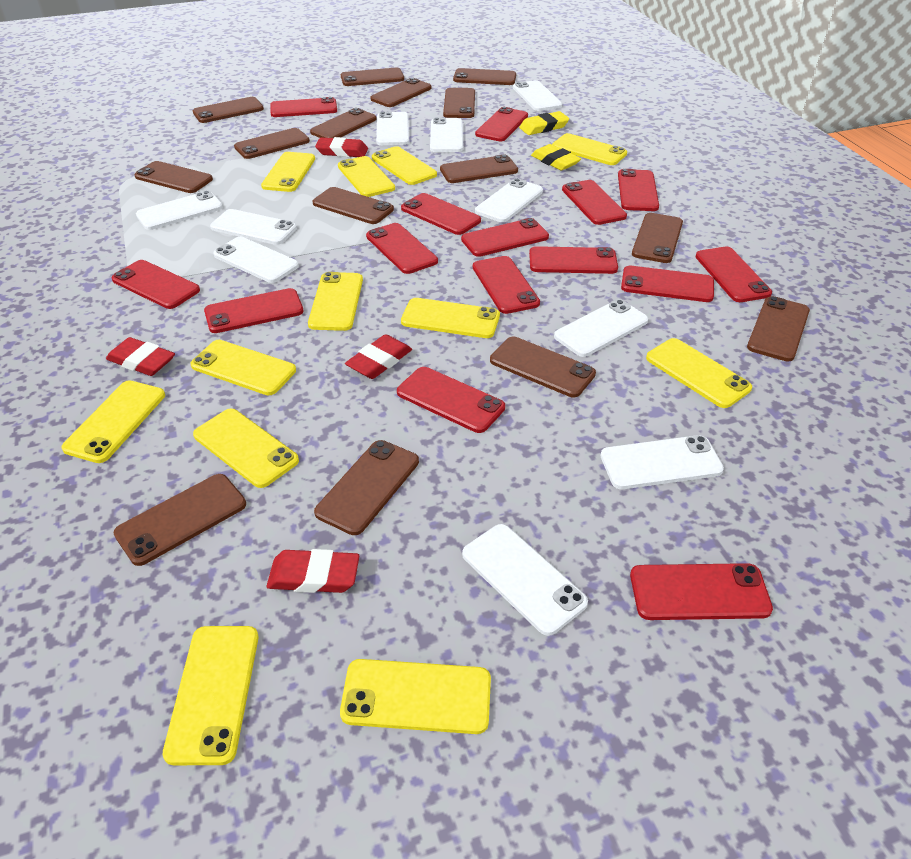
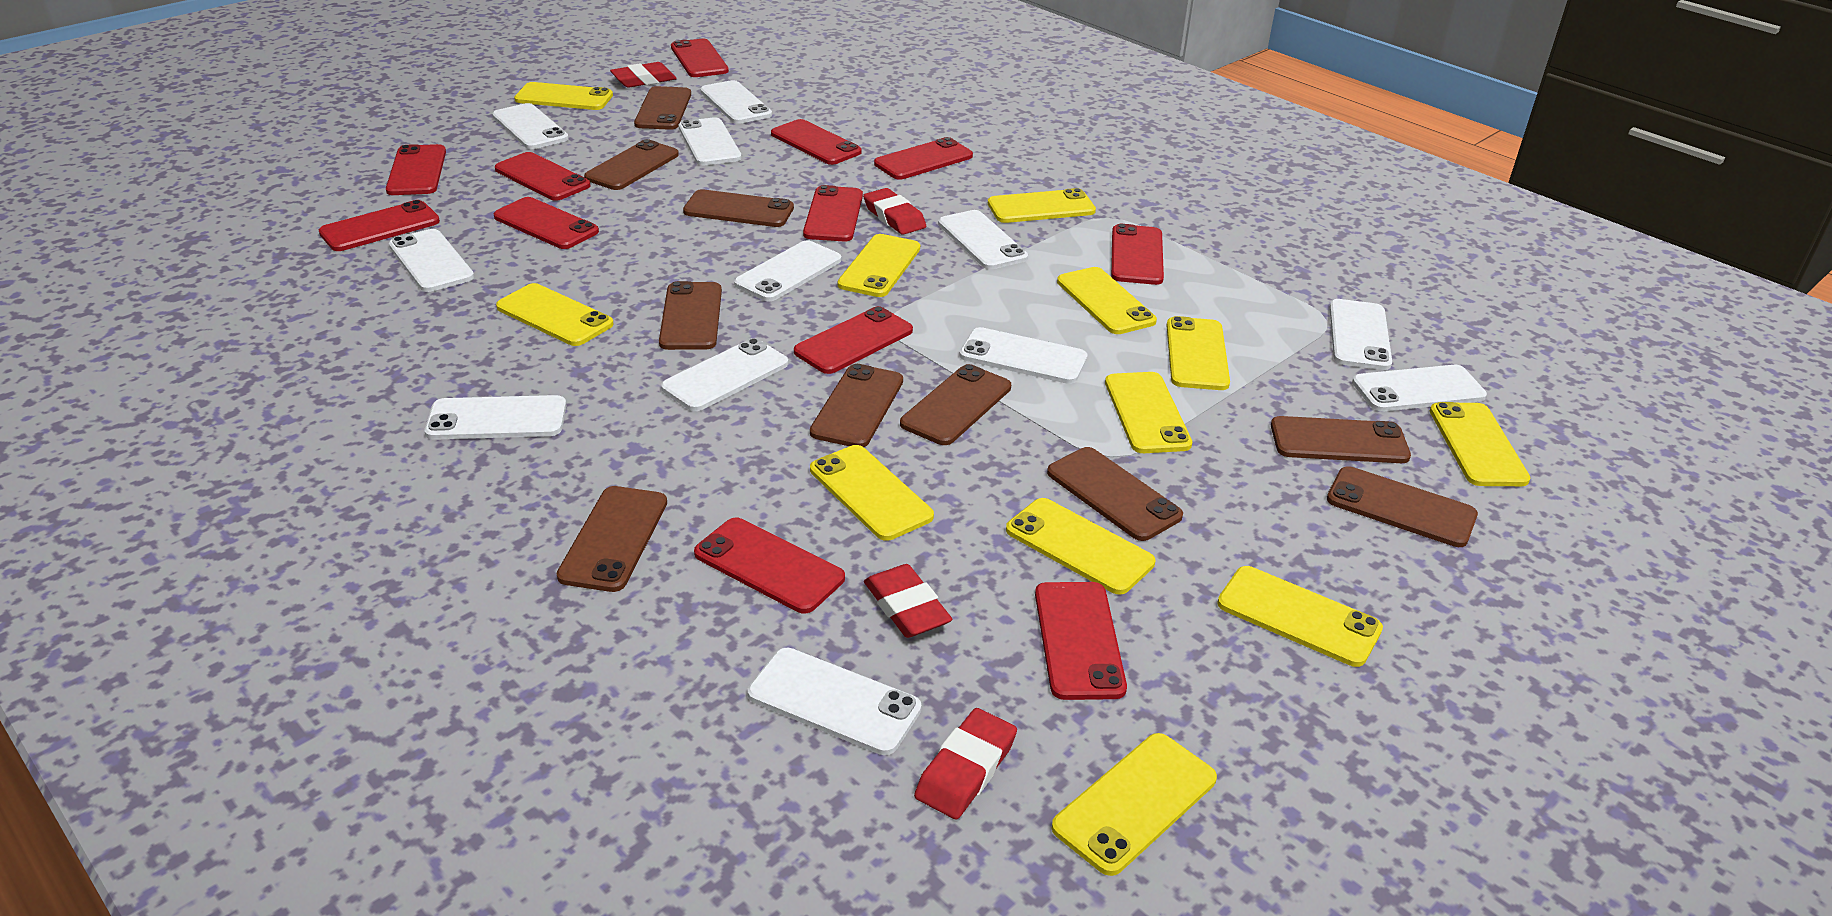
brown phone: 15 -> 10
red phone: 15 -> 12
white phone: 10 -> 12
yellow eraser: 2 -> 0

